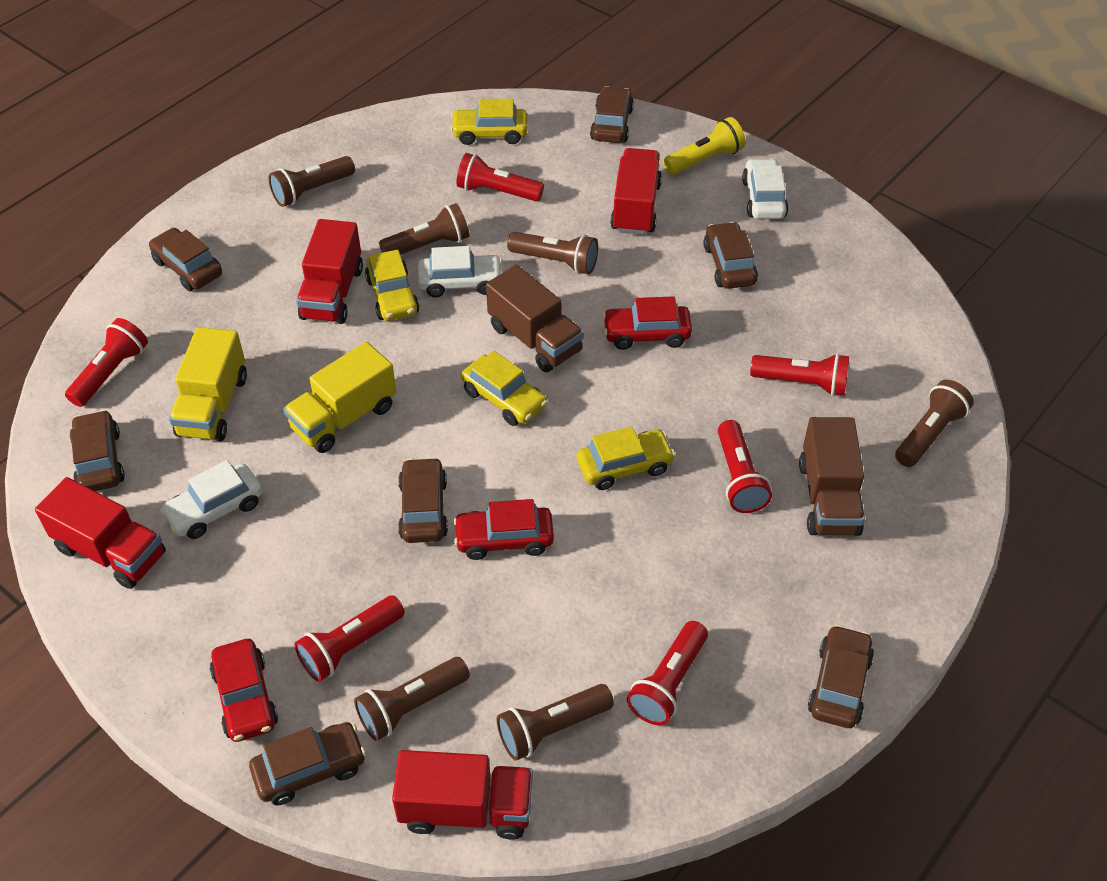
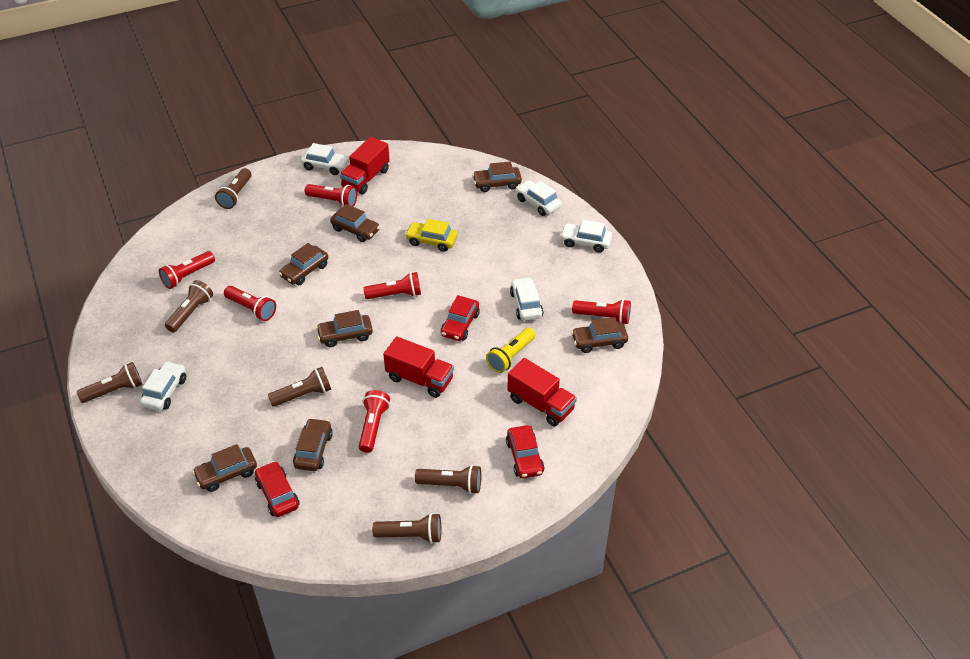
brown truck: 2 -> 0
red truck: 4 -> 3
white car: 3 -> 5
yellow car: 4 -> 1
yellow truck: 2 -> 0

